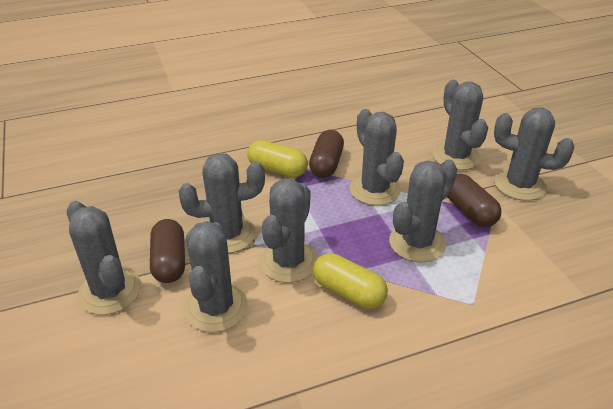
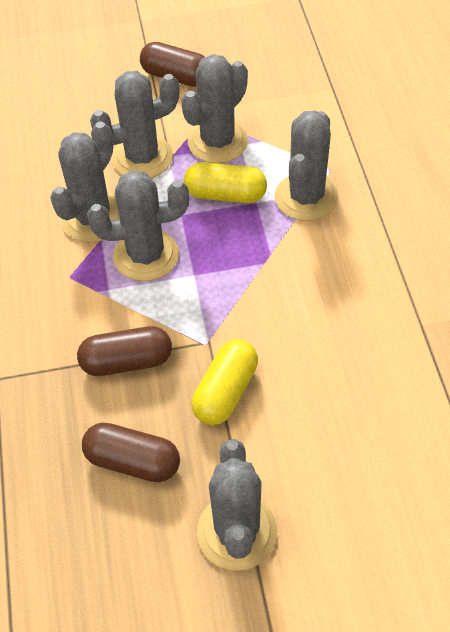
grey cactus: 8 -> 6

